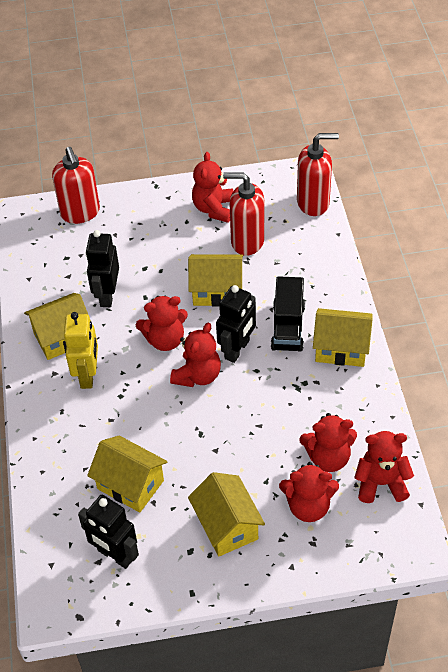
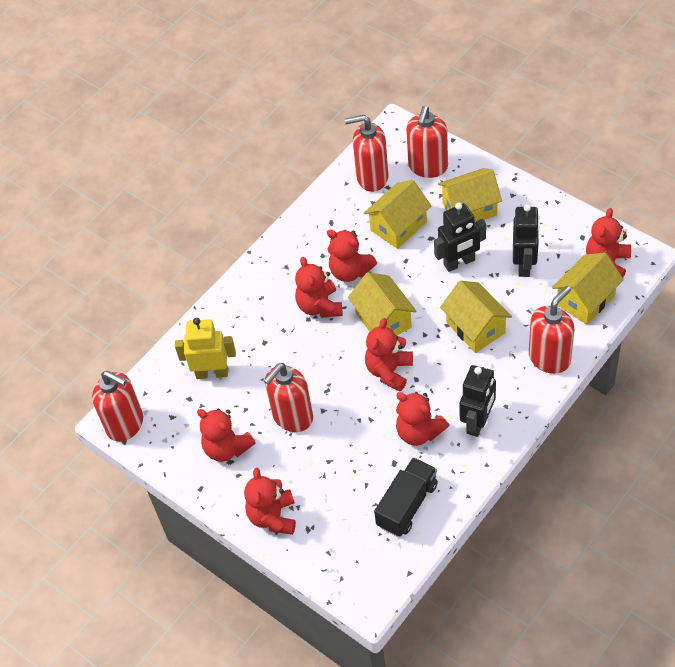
red soap dispenser: 3 -> 5
red teddy bear: 6 -> 7

